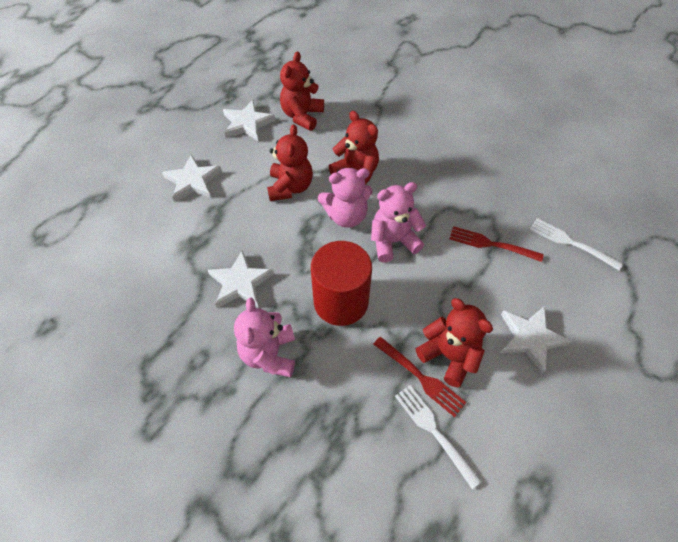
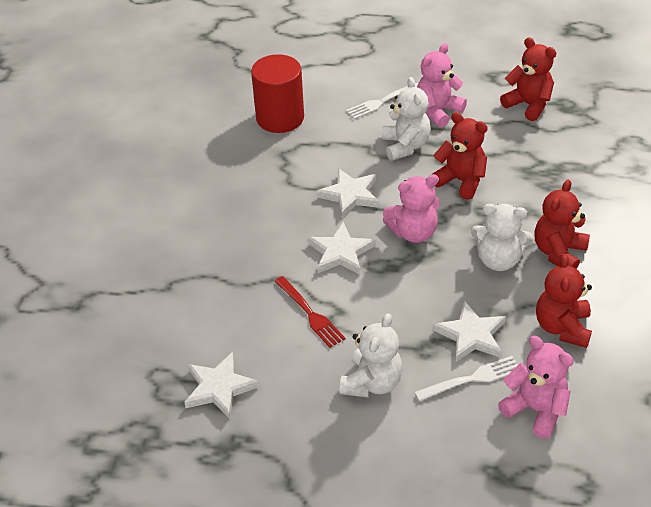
red fork: 2 -> 1
white teddy bear: 0 -> 3

